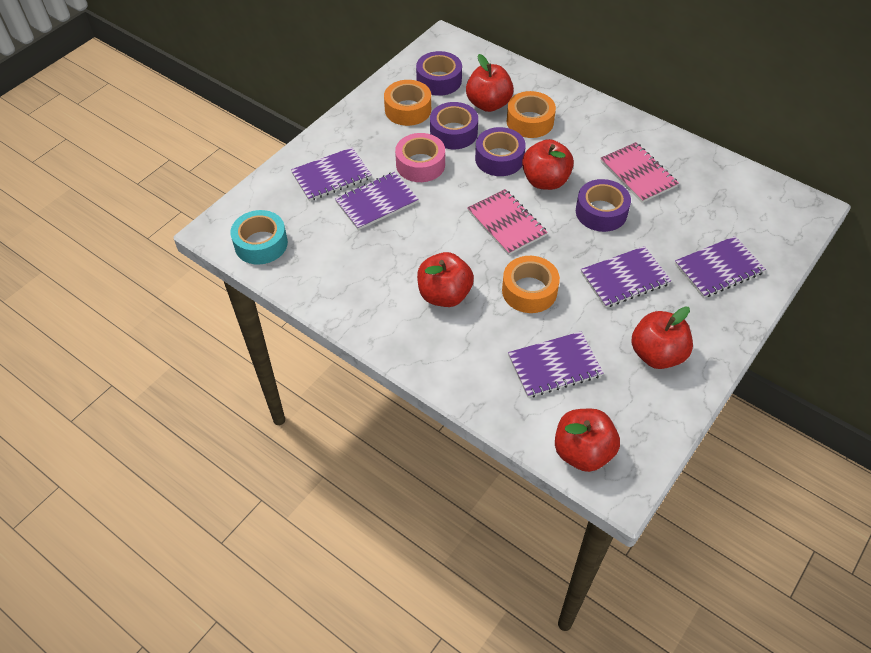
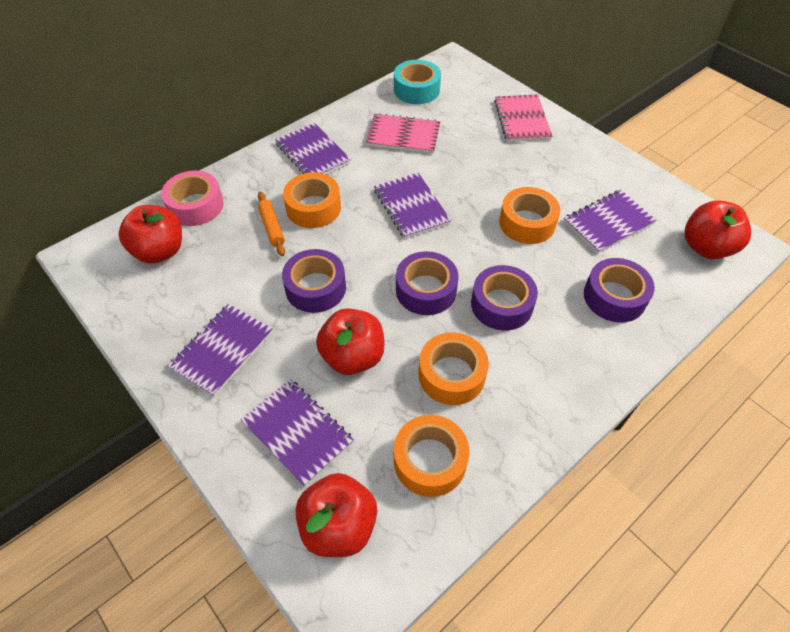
orange rolling pin: 0 -> 1
orange tape: 3 -> 4
red apple: 5 -> 4

